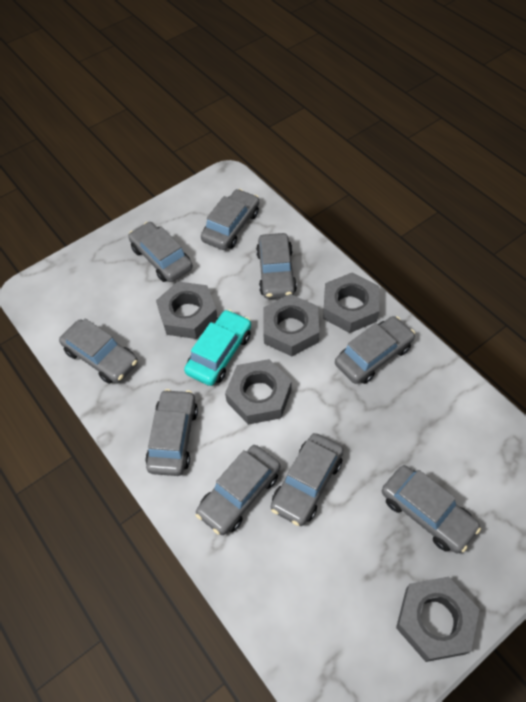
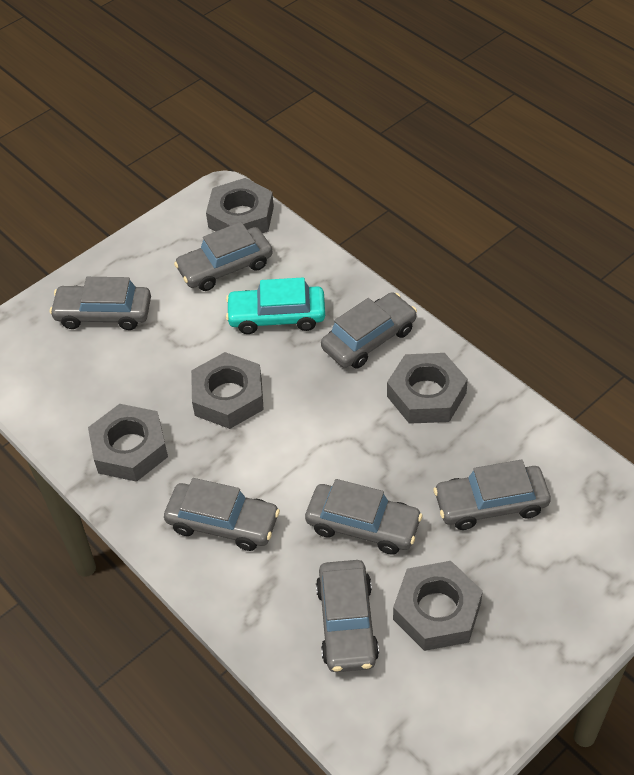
grey car: 9 -> 7

